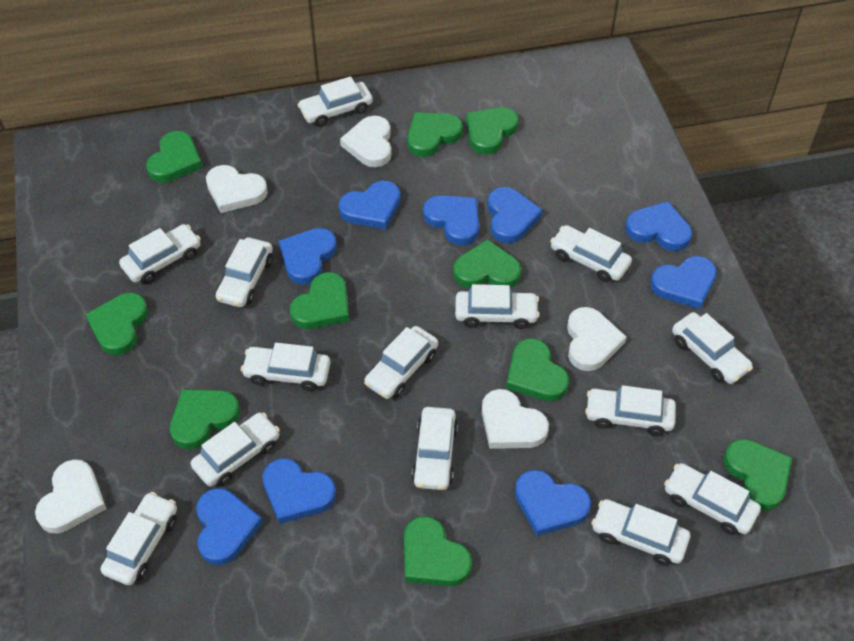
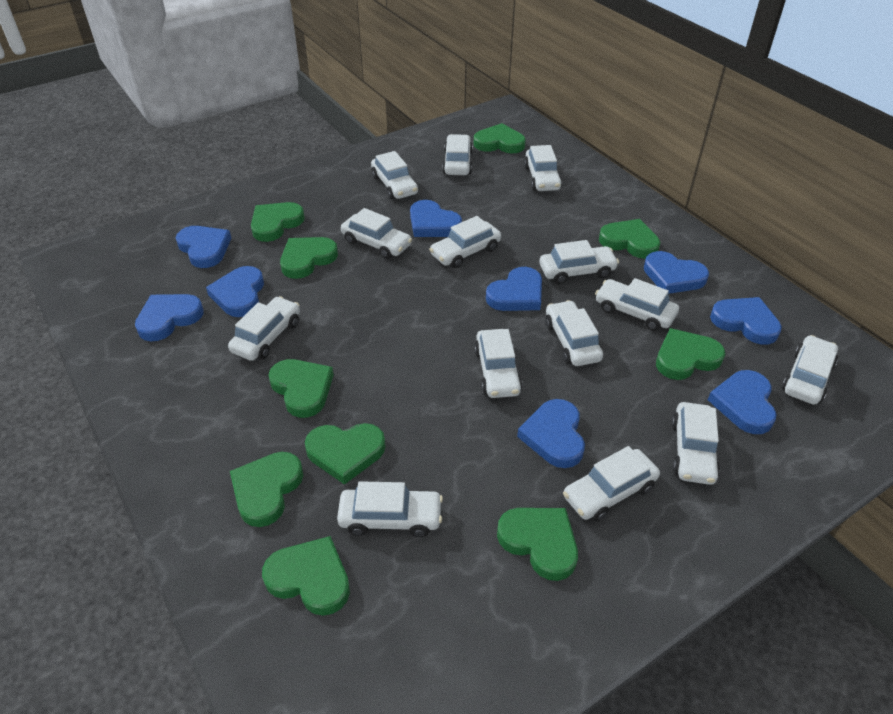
white heart: 5 -> 0

